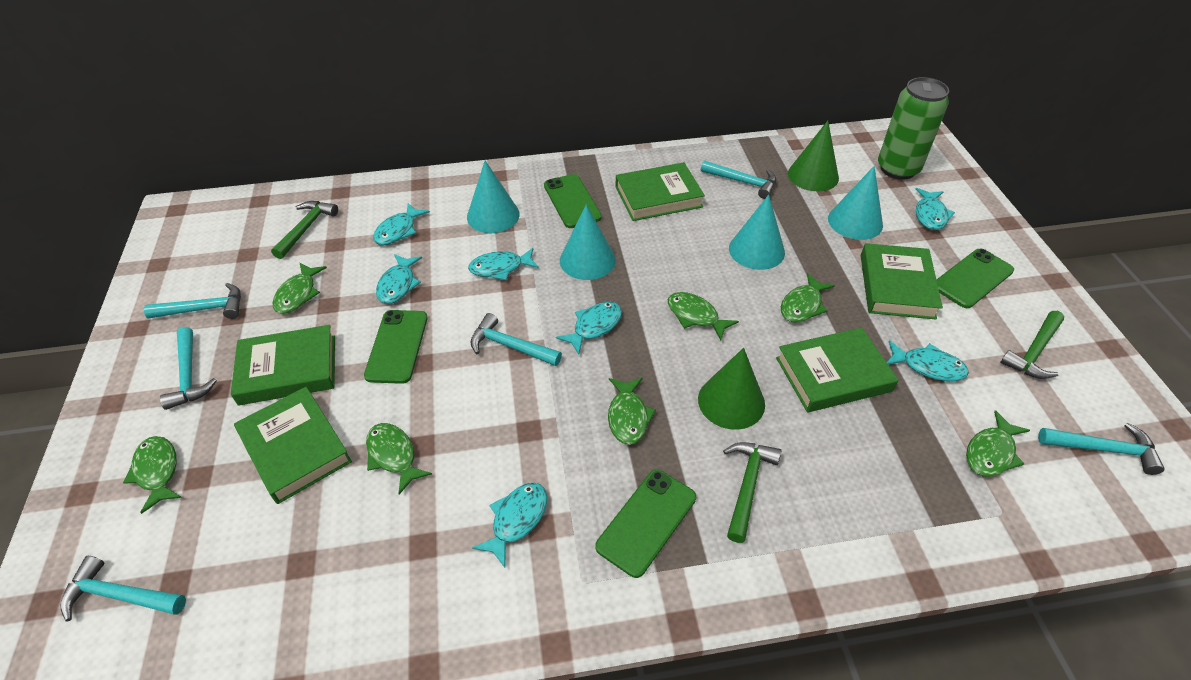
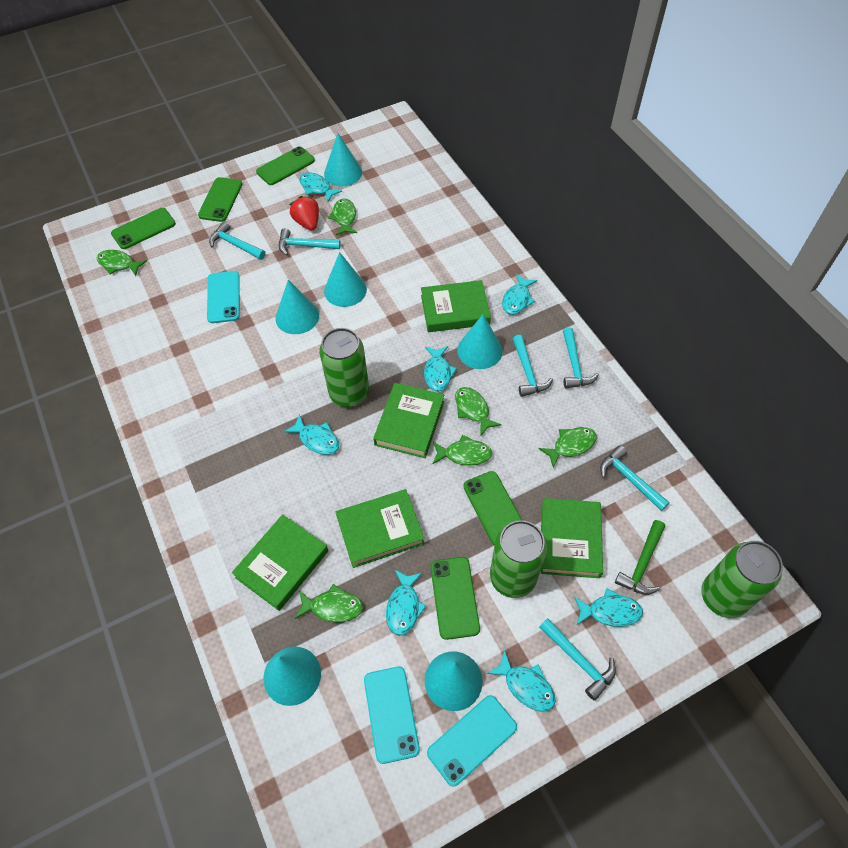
green can: 1 -> 3
green cone: 2 -> 0
green fish: 7 -> 6
green hammer: 3 -> 1
green phone: 4 -> 5
red strawberry: 0 -> 1
turquoise cone: 4 -> 6
turquoise phone: 0 -> 3

